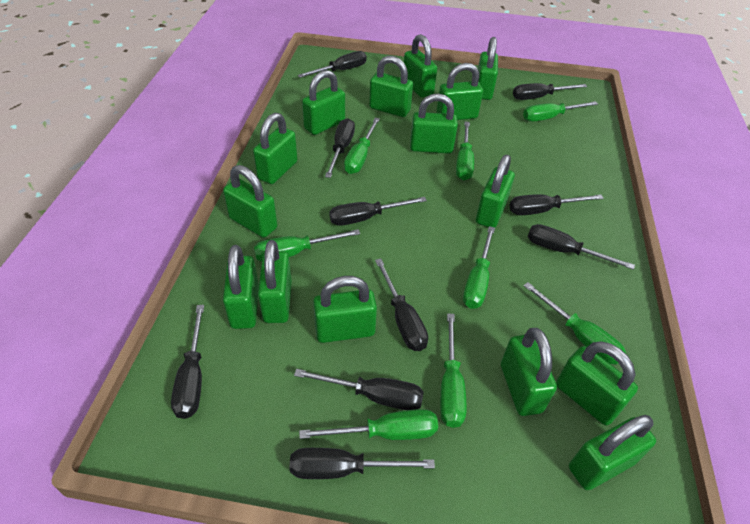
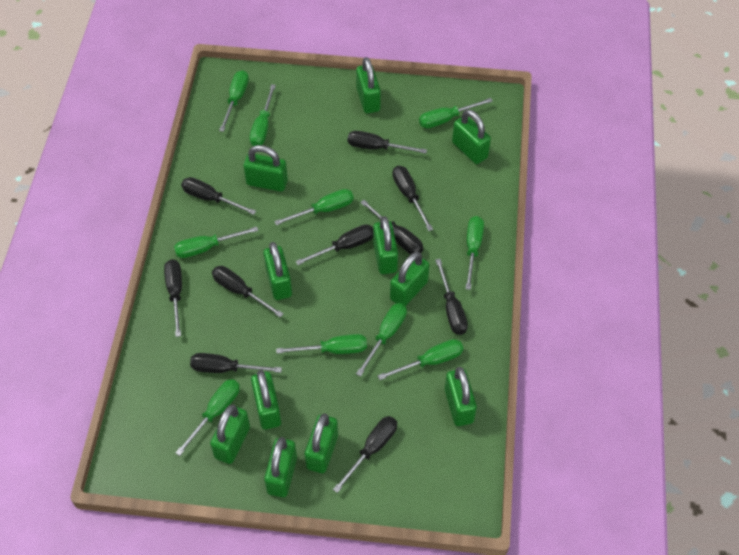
green padlock: 15 -> 11
green screwdriver: 8 -> 10

